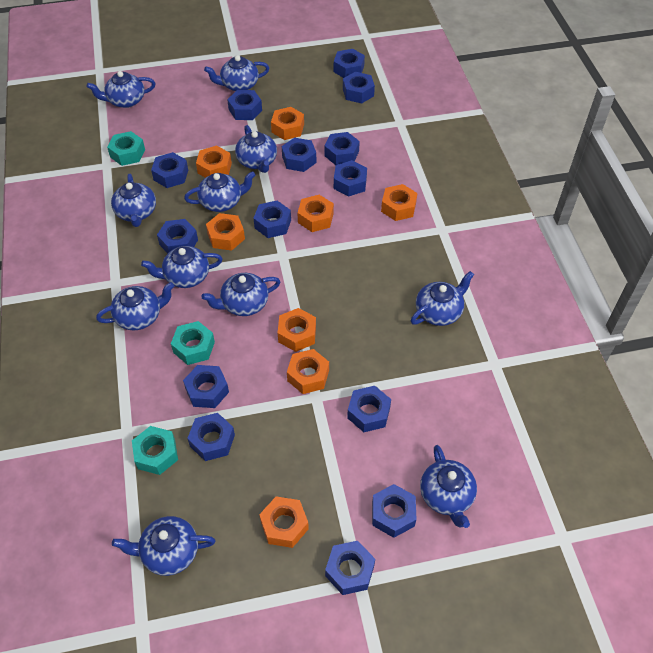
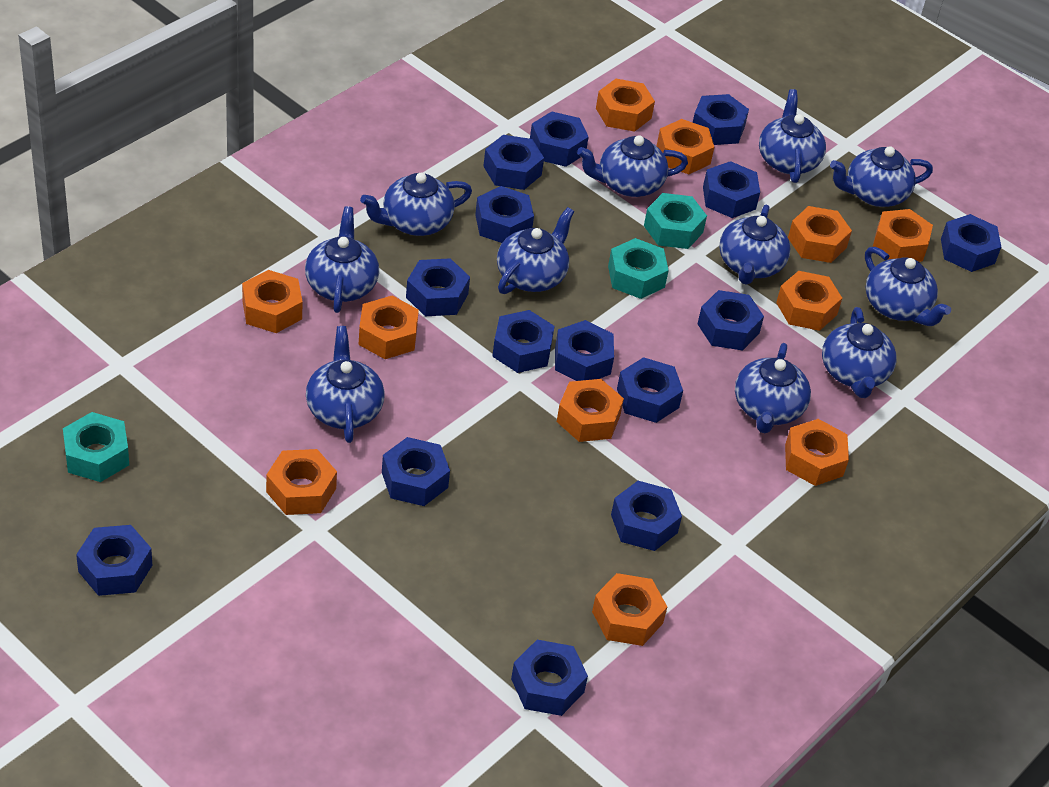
blue nut: 14 -> 15
orange nut: 8 -> 11

